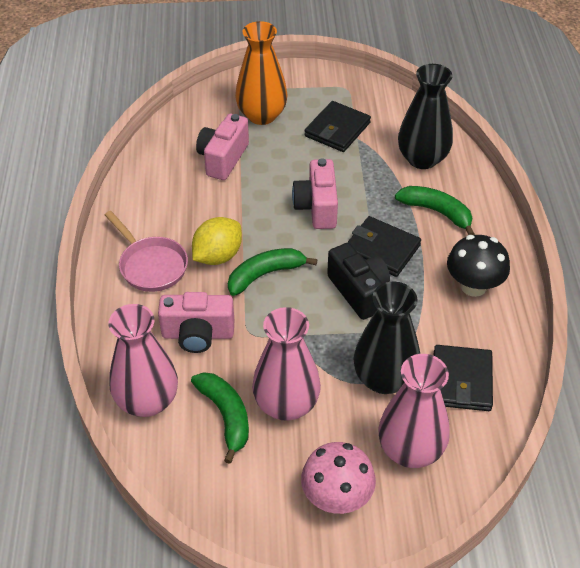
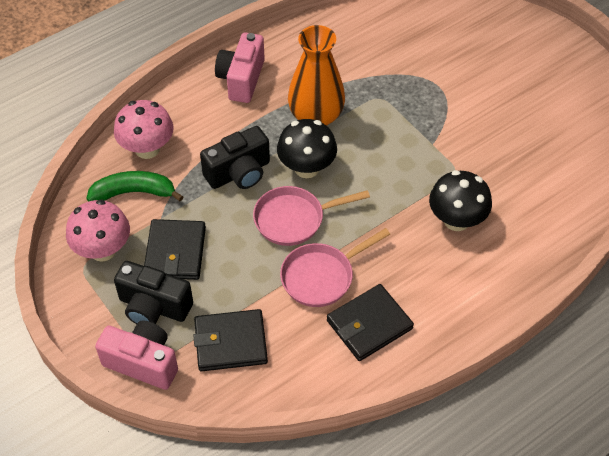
black camera: 1 -> 2
black mushroom: 1 -> 2
black vase: 2 -> 0
green banana: 3 -> 1
pink camera: 3 -> 2
pink mushroom: 1 -> 2
pink pan: 1 -> 2
pink vase: 3 -> 0
yellow lemon: 1 -> 0

